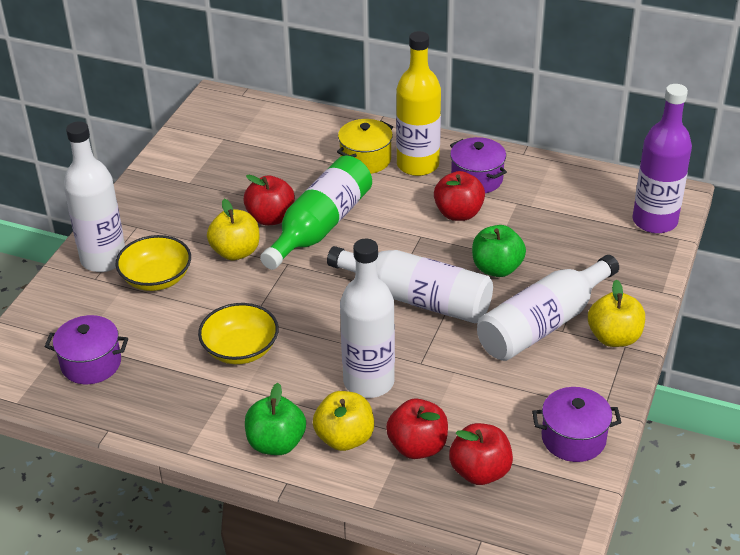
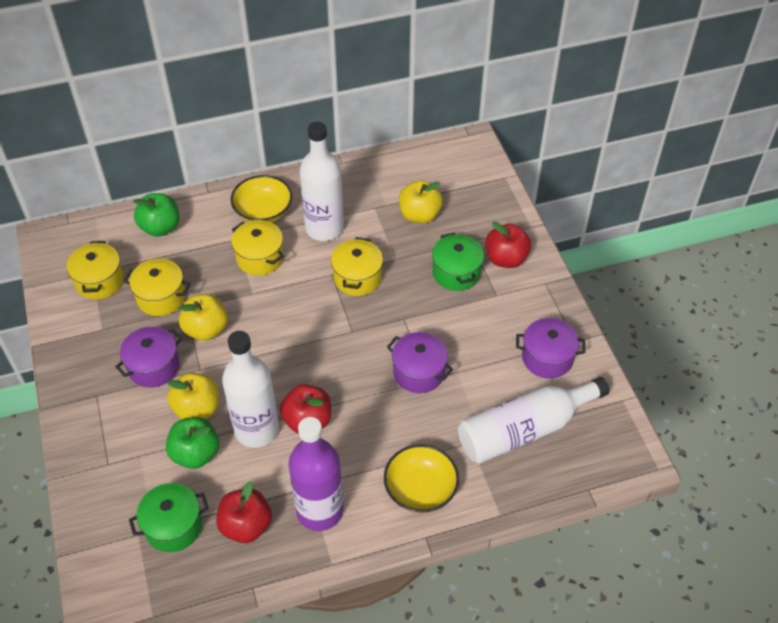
green bottle: 1 -> 0
green pot: 0 -> 2
red apple: 4 -> 3
white bottle: 4 -> 3
yellow bottle: 1 -> 0
yellow pot: 1 -> 4

